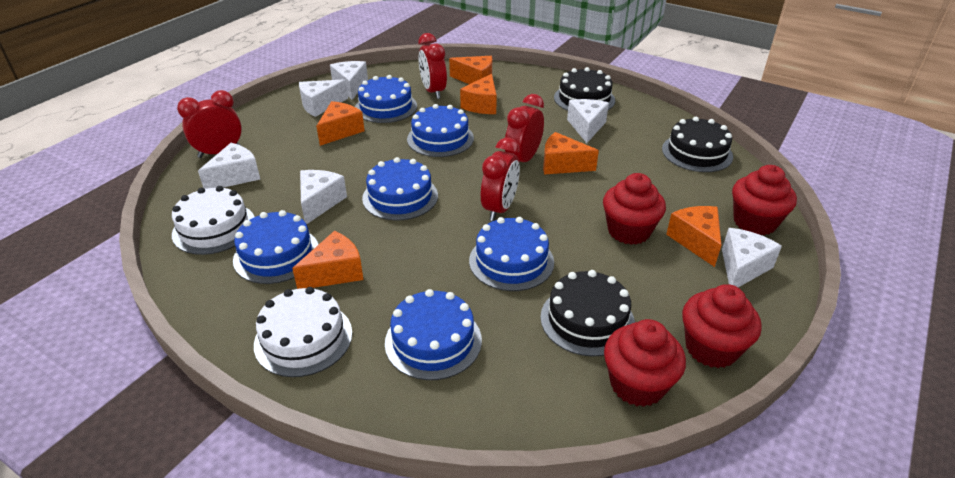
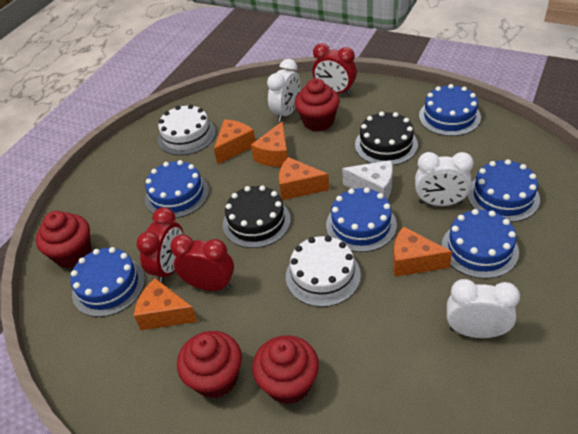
black cake: 3 -> 2
orange cheese: 6 -> 5
red clock: 4 -> 3
white cheese: 6 -> 1
white clock: 0 -> 3

